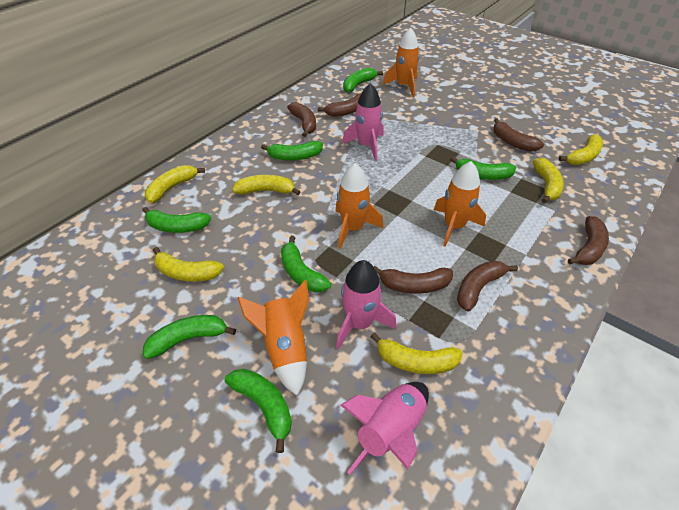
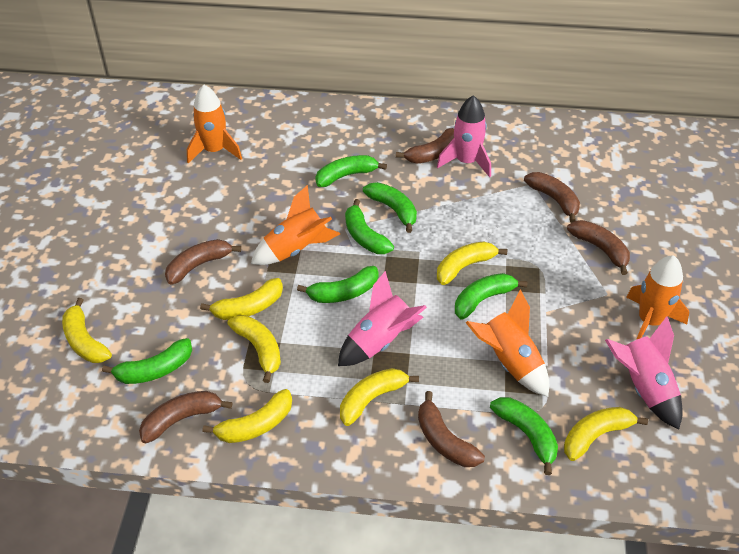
yellow banana: 6 -> 7

